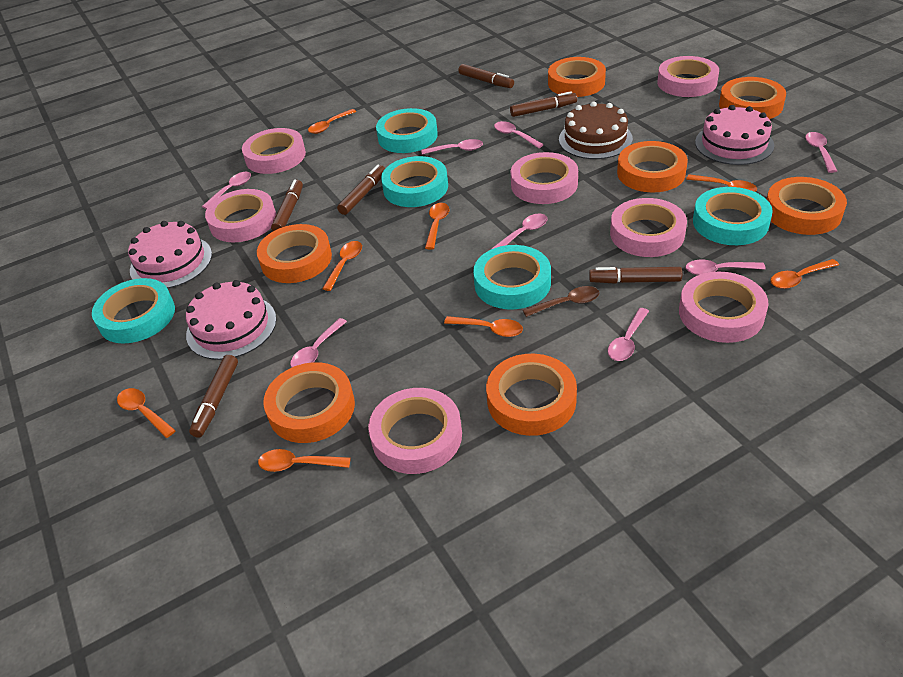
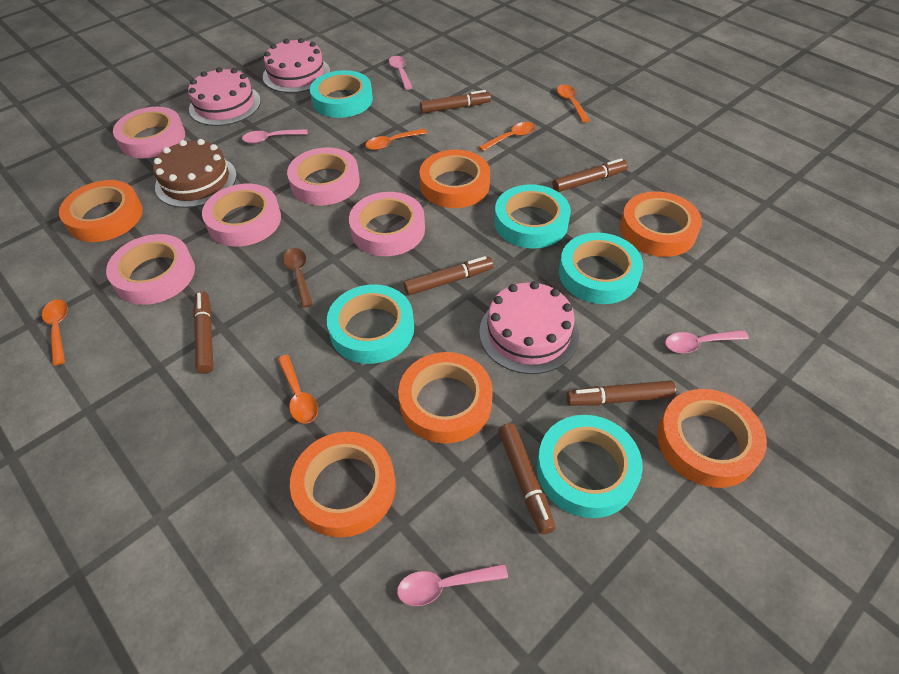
orange spoon: 8 -> 5
orange tape: 7 -> 6
pink spoon: 8 -> 4
pink tape: 7 -> 5

